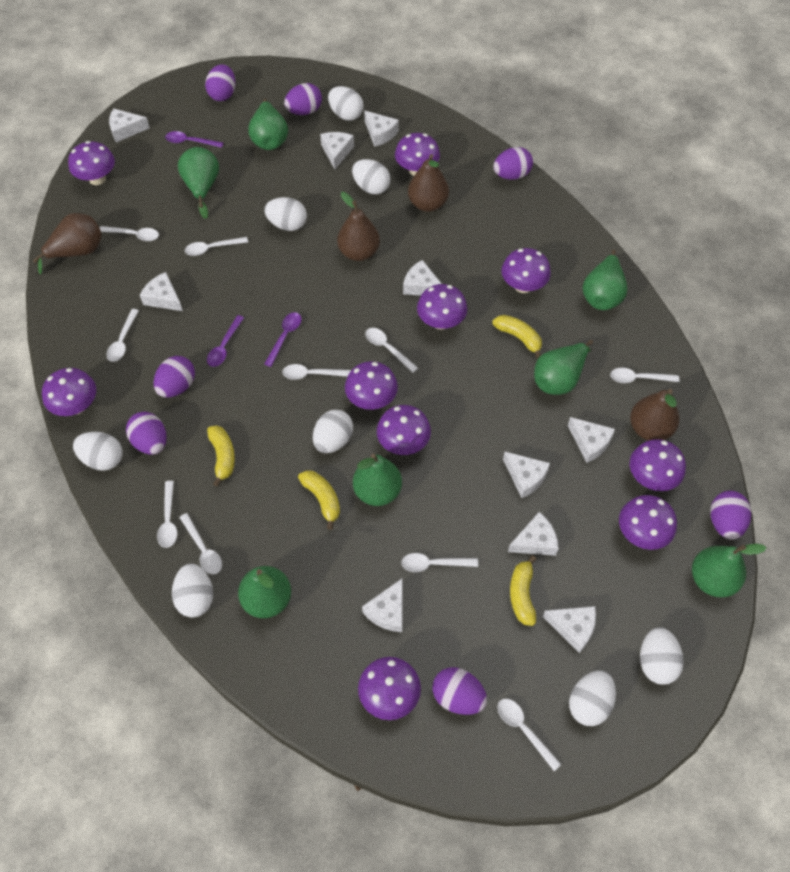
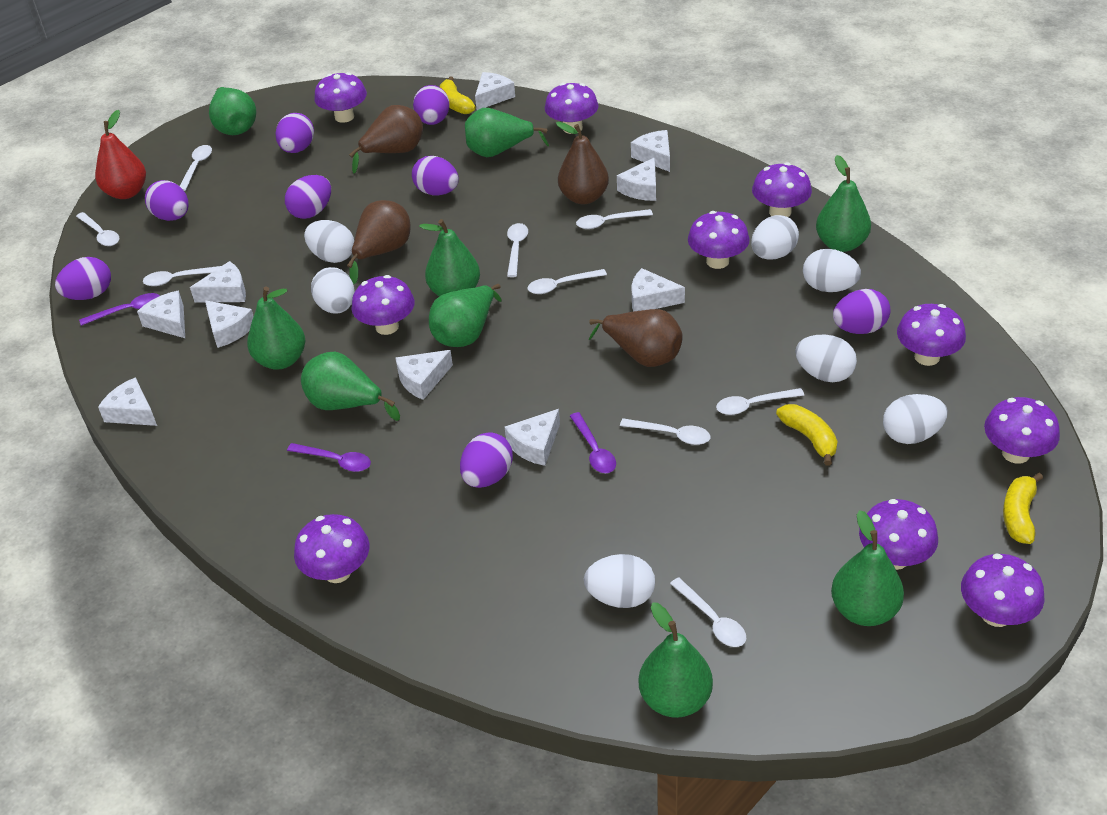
green pear: 7 -> 9
purple egg: 7 -> 8
red pear: 0 -> 1
white egg: 8 -> 7
white spoon: 10 -> 9
yellow banana: 4 -> 3

